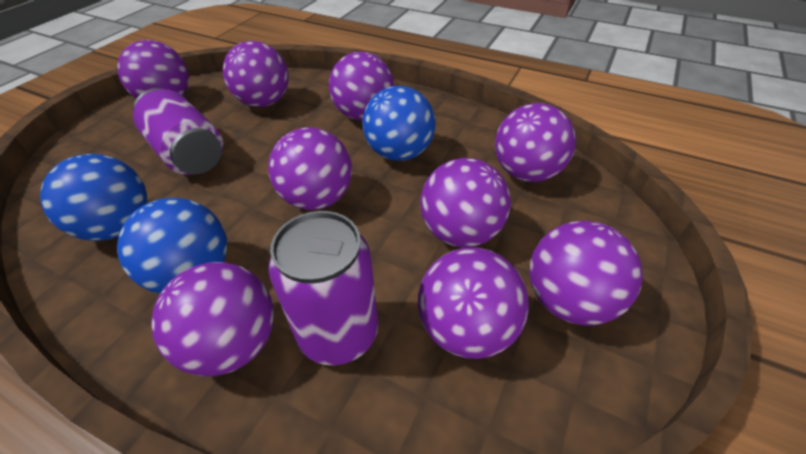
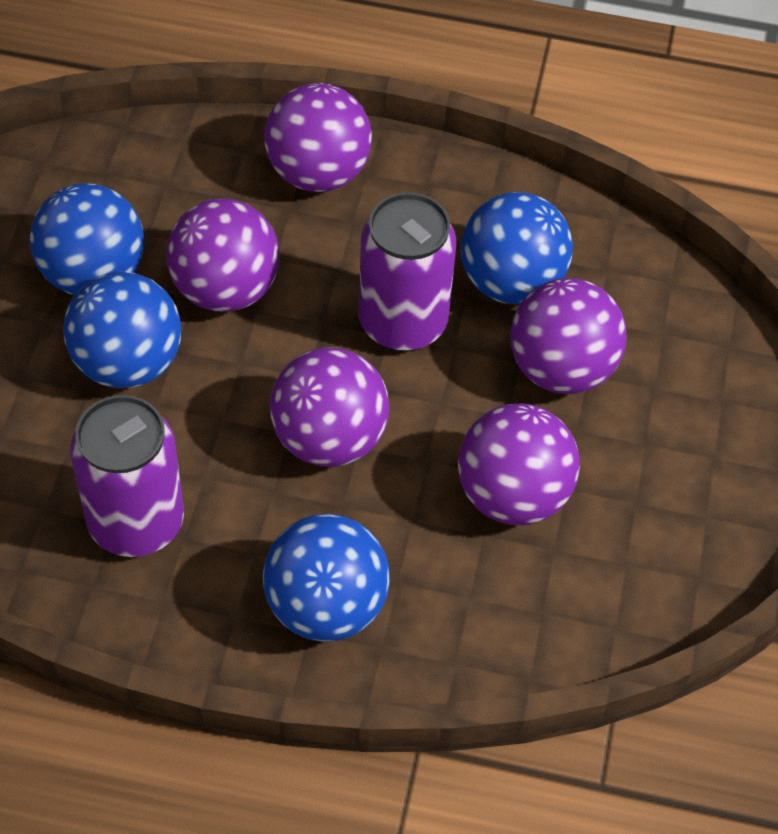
blue ball: 3 -> 4
purple ball: 9 -> 5

